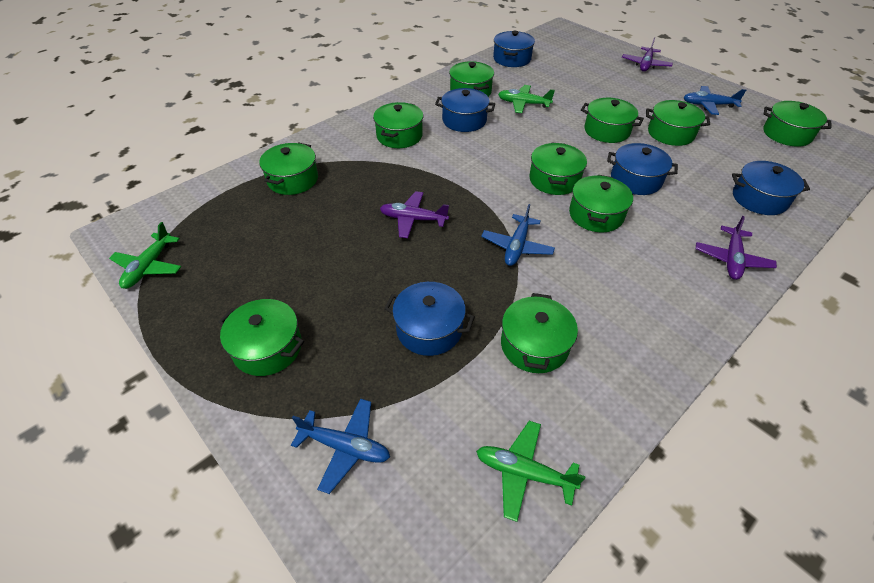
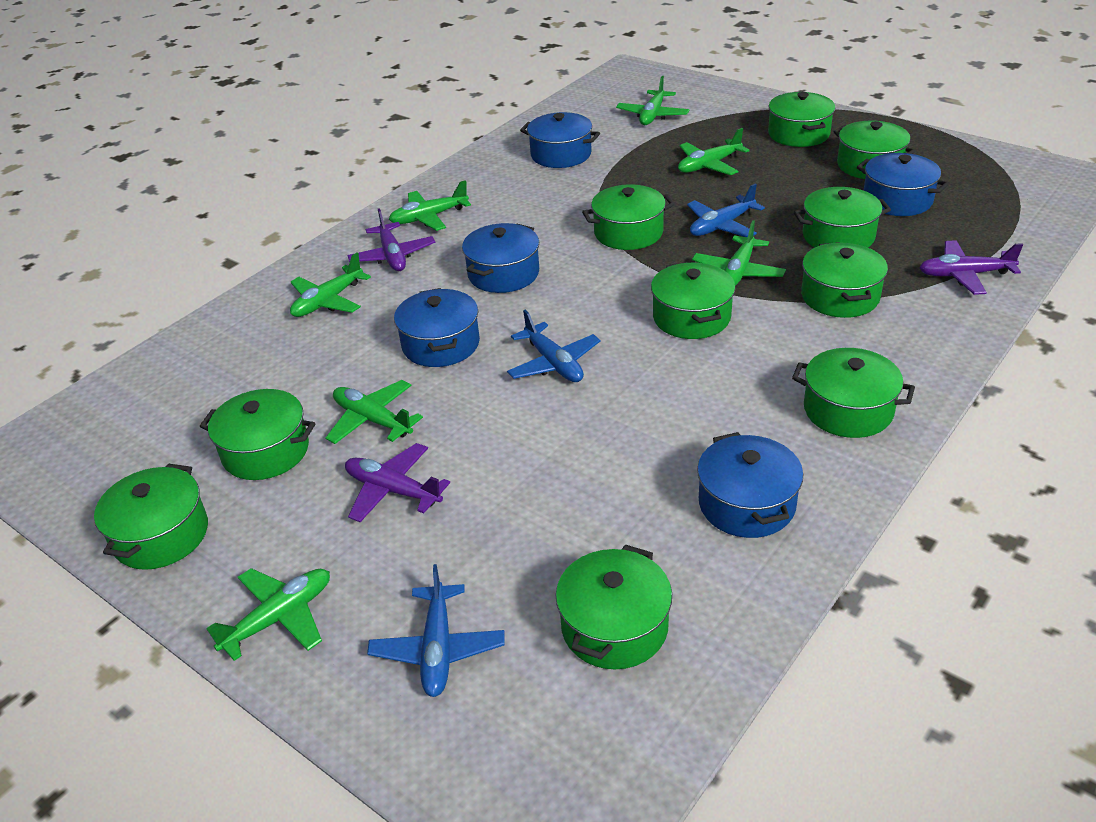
green plane: 3 -> 7

